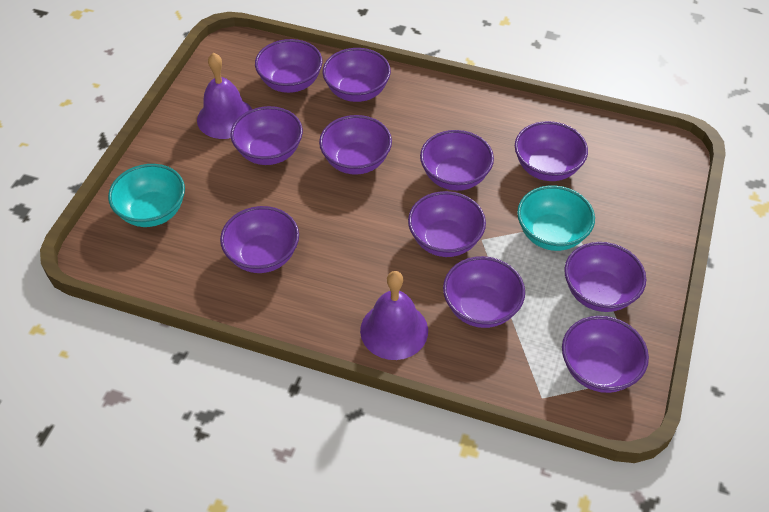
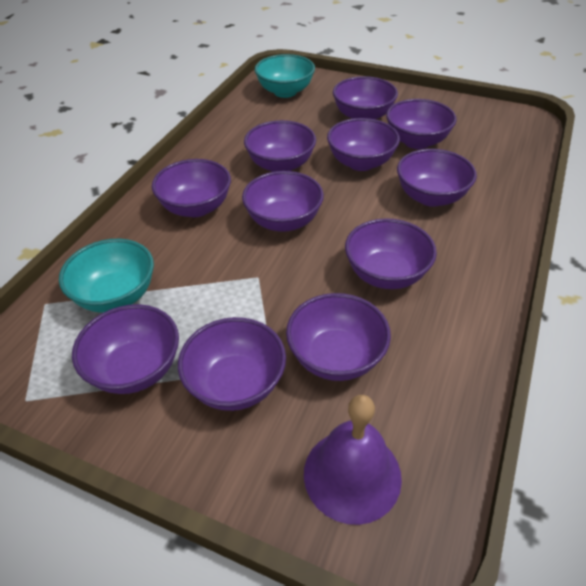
purple bell: 2 -> 1

